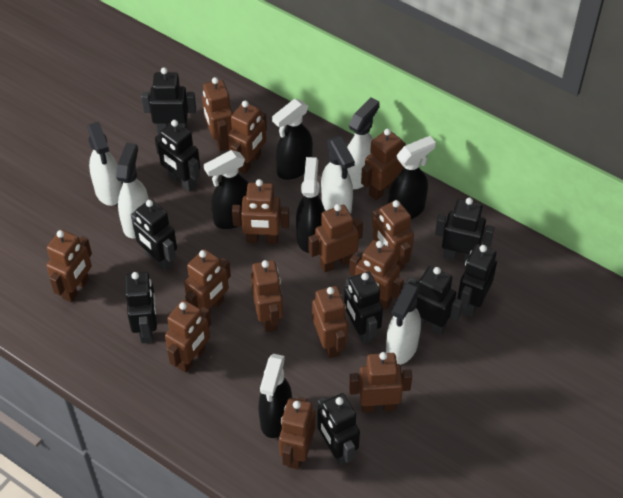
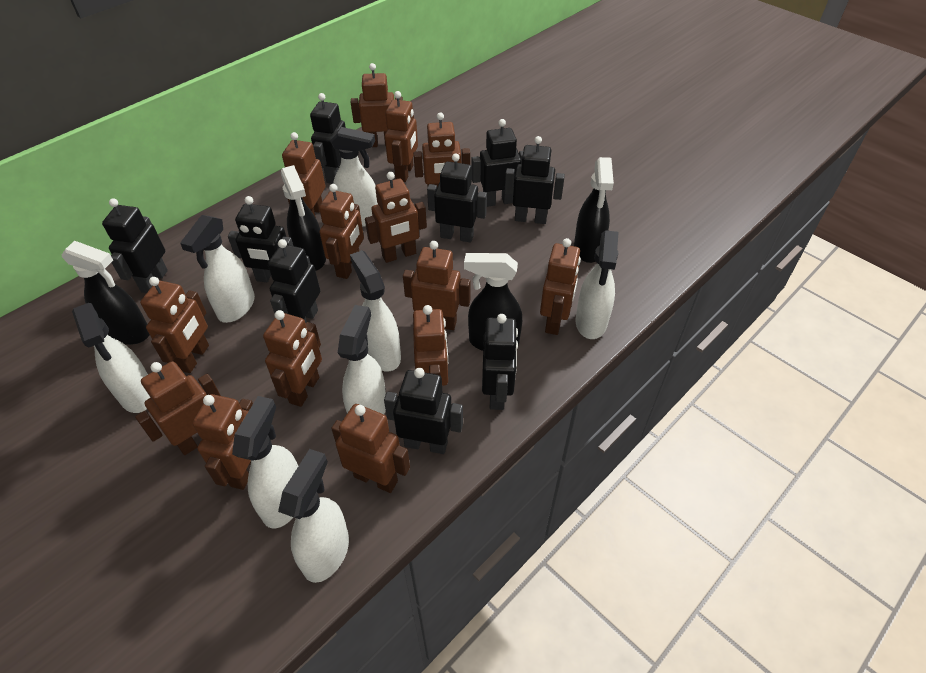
black spray bottle: 5 -> 4
white spray bottle: 5 -> 8

